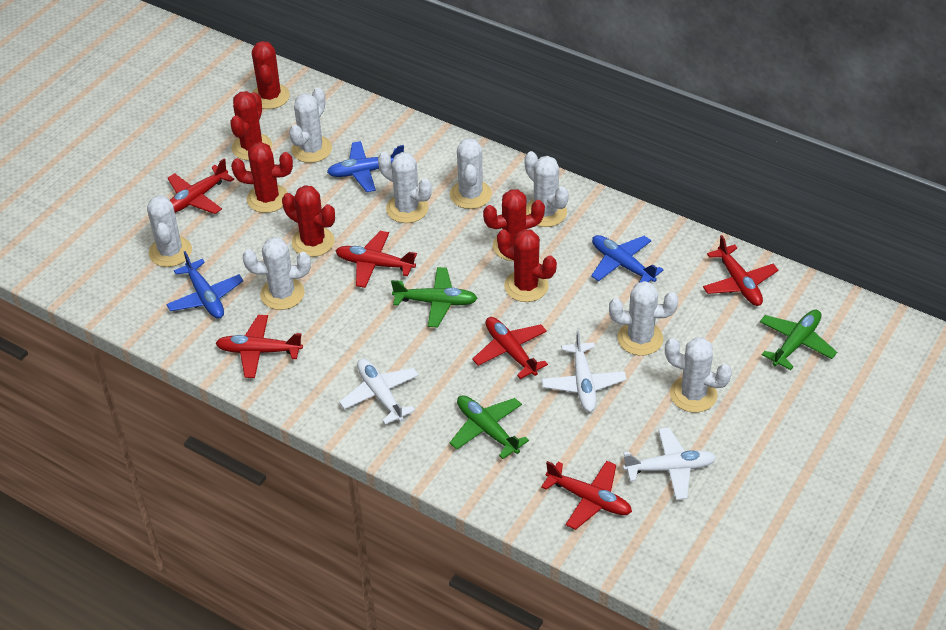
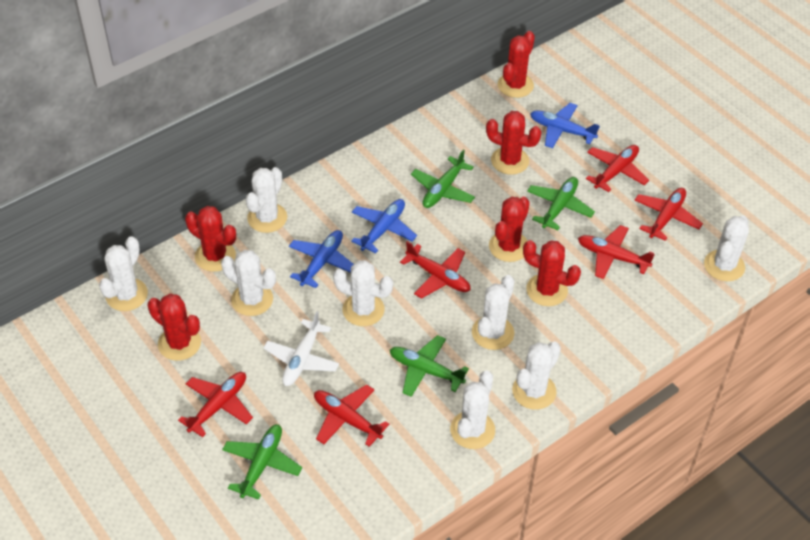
green plane: 3 -> 4
white plane: 3 -> 1

